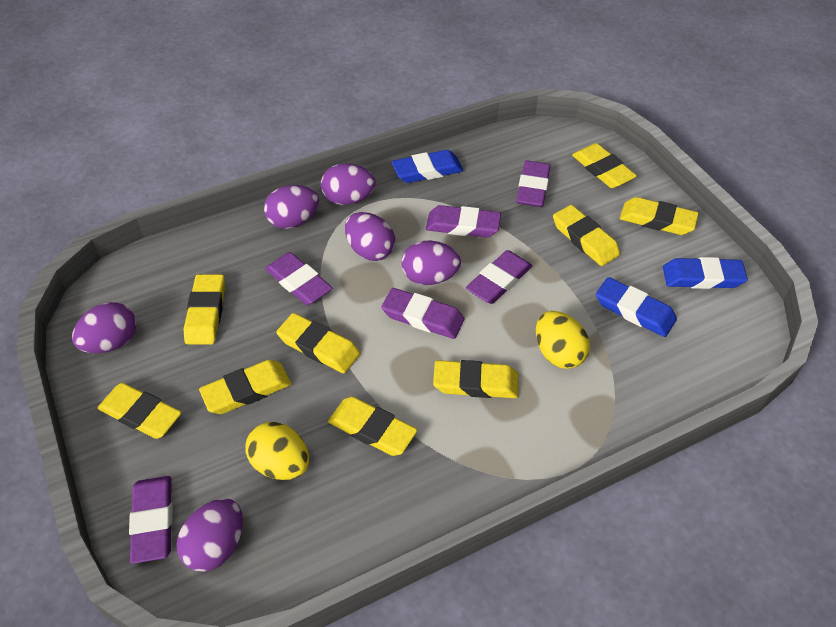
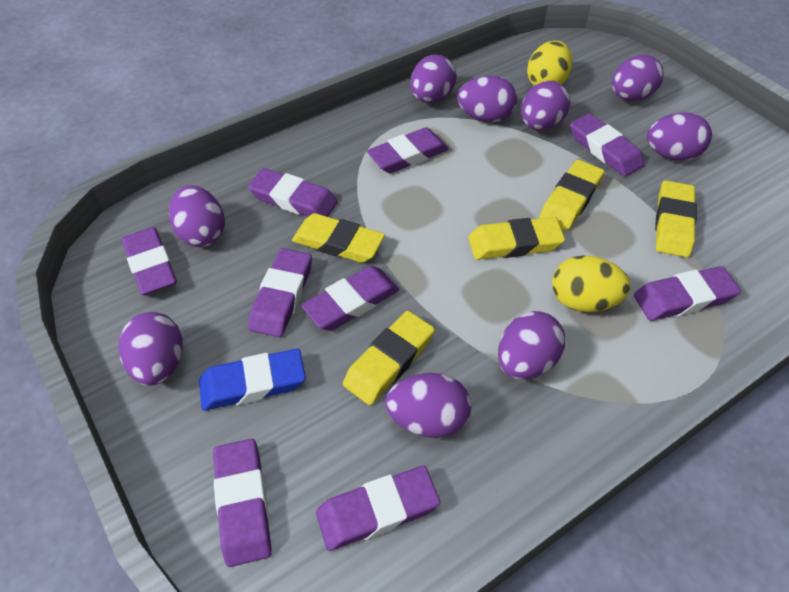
blue eraser: 3 -> 1
purple egg: 6 -> 9
purple eraser: 6 -> 9
yellow eraser: 9 -> 5

